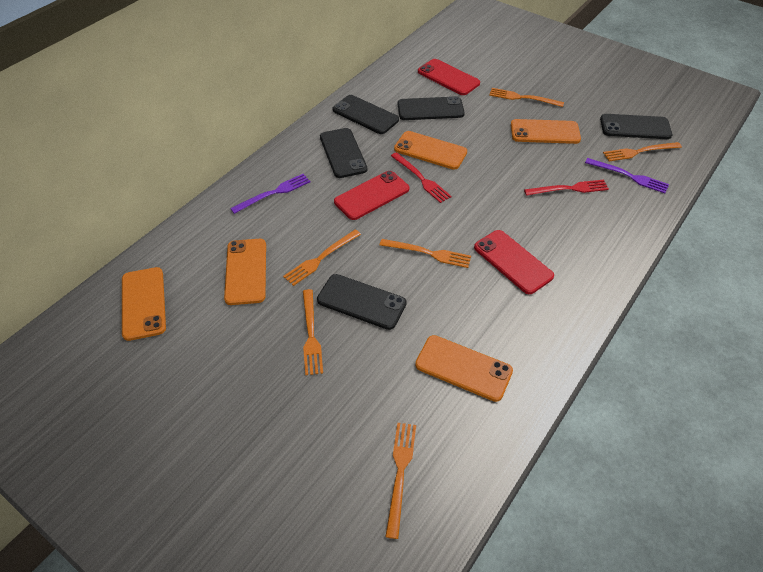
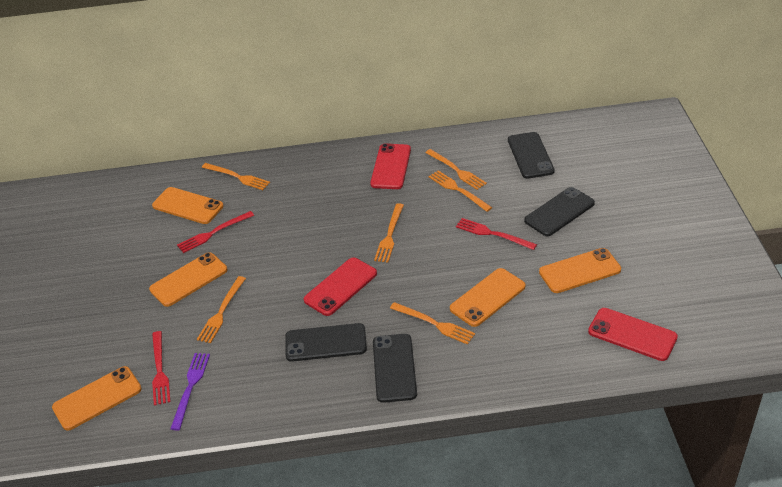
black phone: 5 -> 4
purple fork: 2 -> 1
red fork: 2 -> 3

